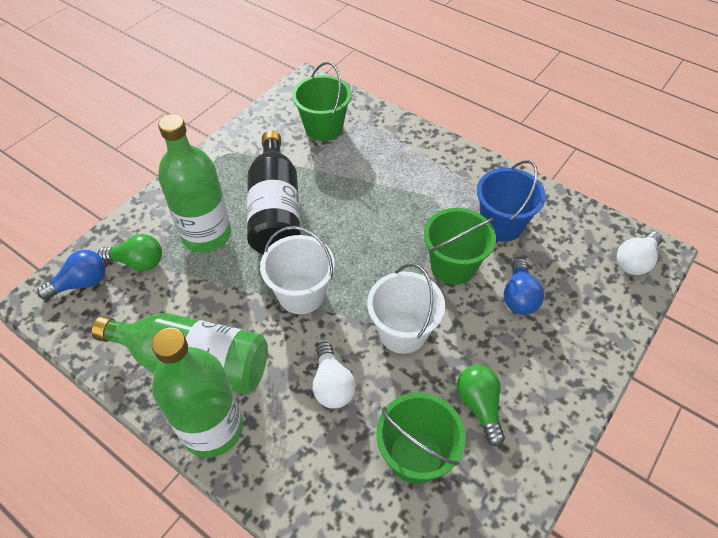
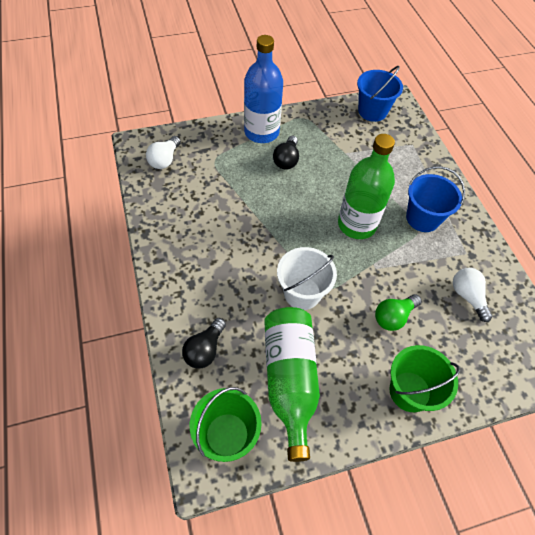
black bottle: 1 -> 0
black light bulb: 0 -> 2
blue bottle: 0 -> 1
blue bucket: 1 -> 2
blue light bulb: 2 -> 0
green bottle: 3 -> 2
green bucket: 3 -> 2
green light bulb: 2 -> 1
white bucket: 2 -> 1

